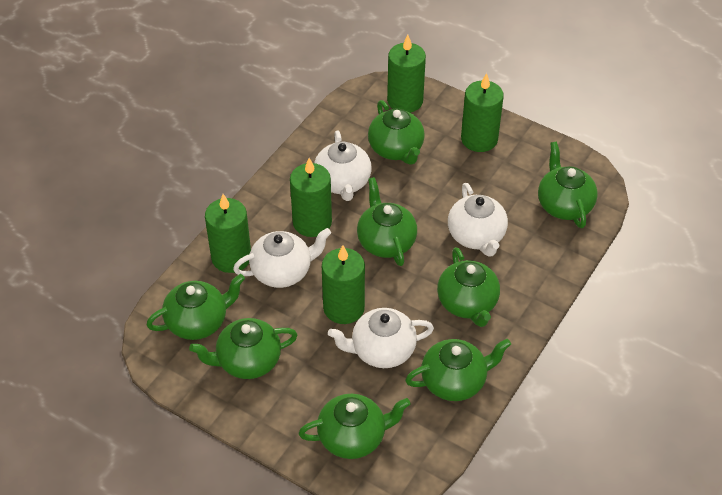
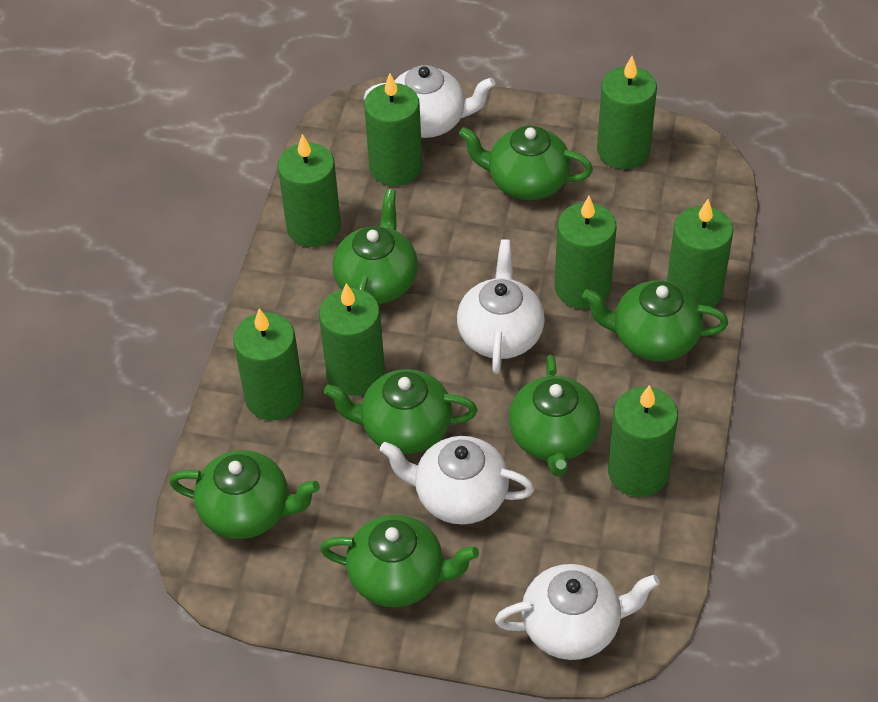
green candle: 5 -> 8
green teapot: 8 -> 7

